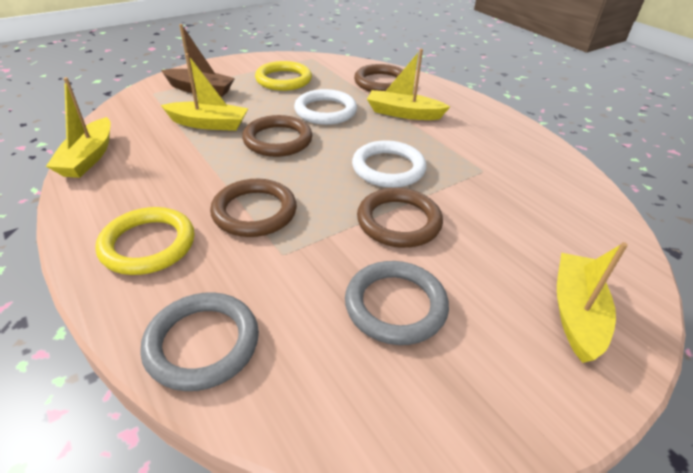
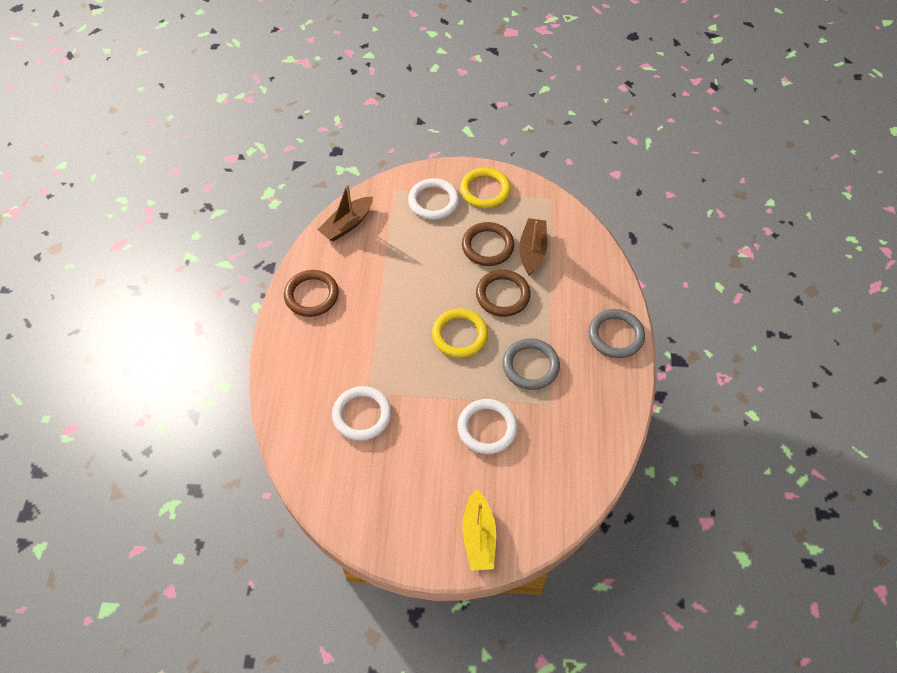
brown boat: 1 -> 2
brown ring: 4 -> 3
white ring: 2 -> 3
yellow boat: 4 -> 1

